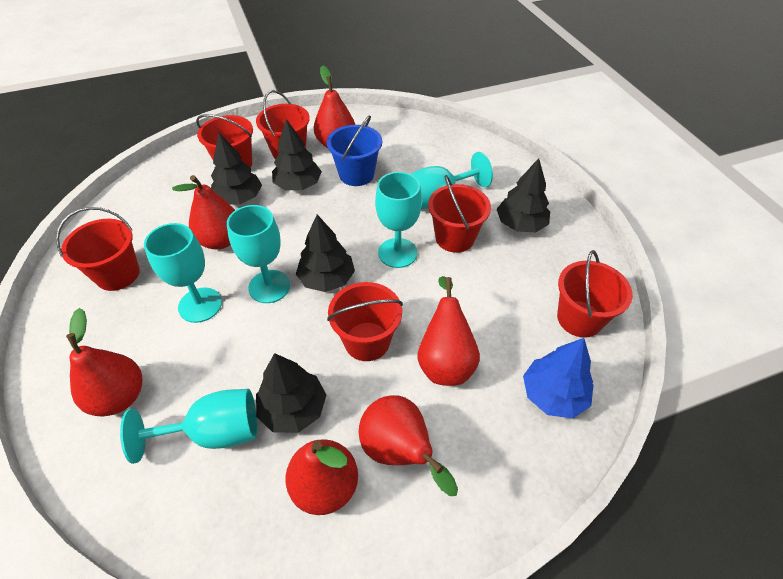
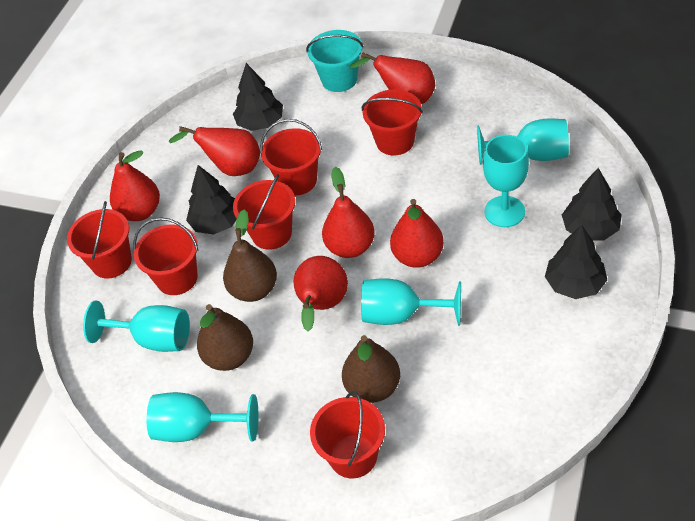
black tree: 5 -> 4
blue bucket: 1 -> 0
blue tree: 1 -> 0
brown pear: 0 -> 3
turquoise bucket: 0 -> 1

